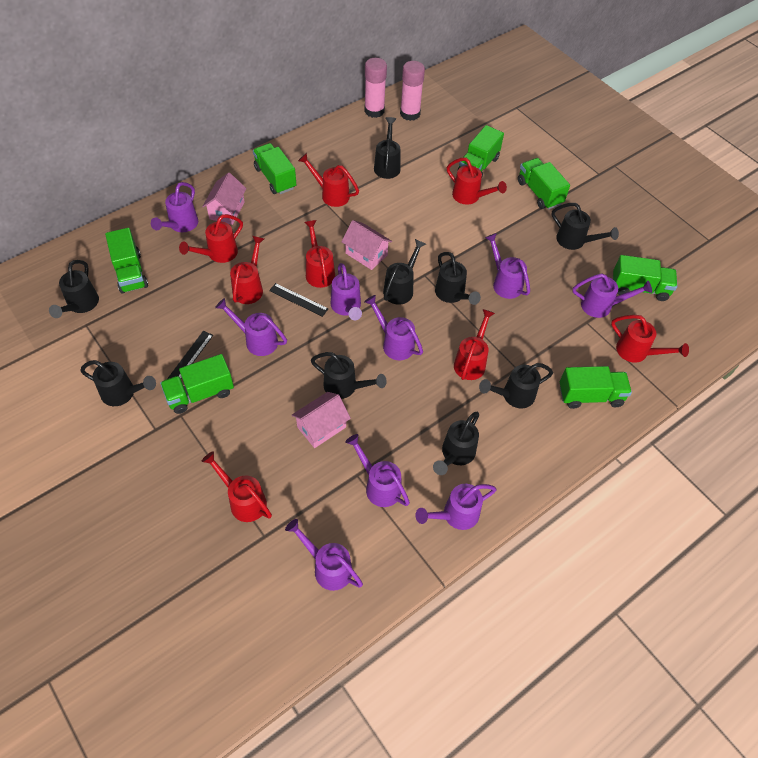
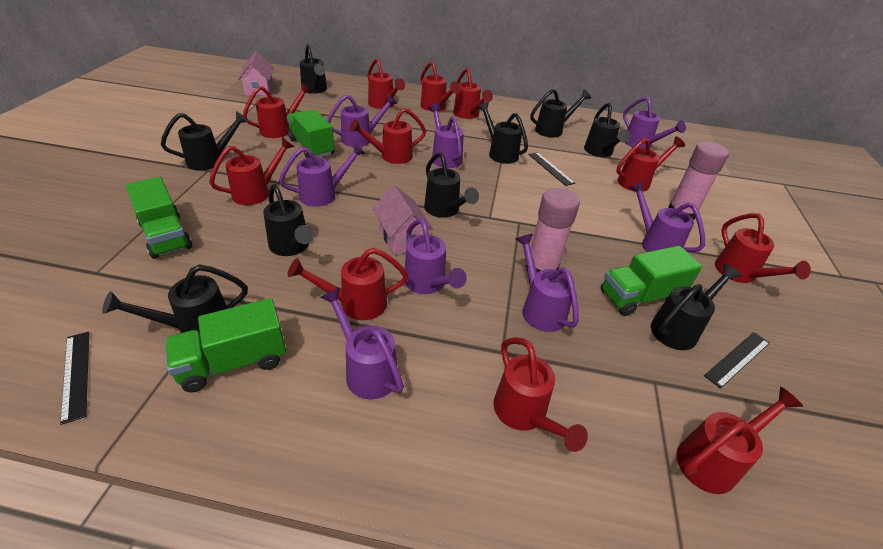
black ruler: 2 -> 3
green truck: 7 -> 4
pink house: 3 -> 2
purple watering can: 9 -> 8
red watering can: 8 -> 11

